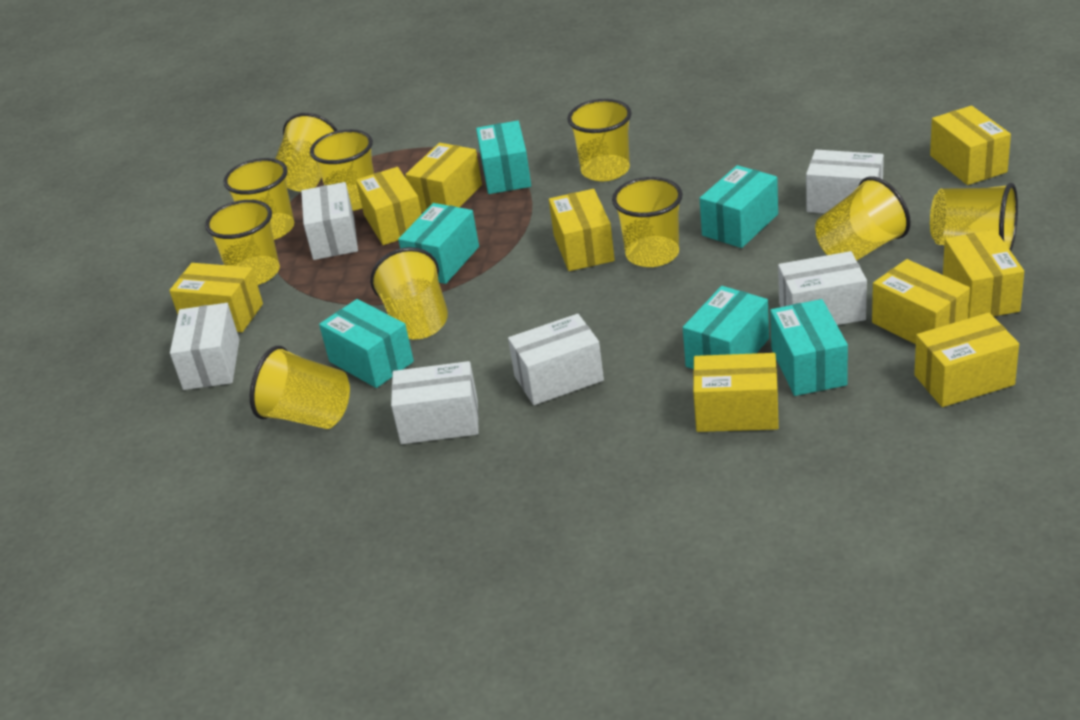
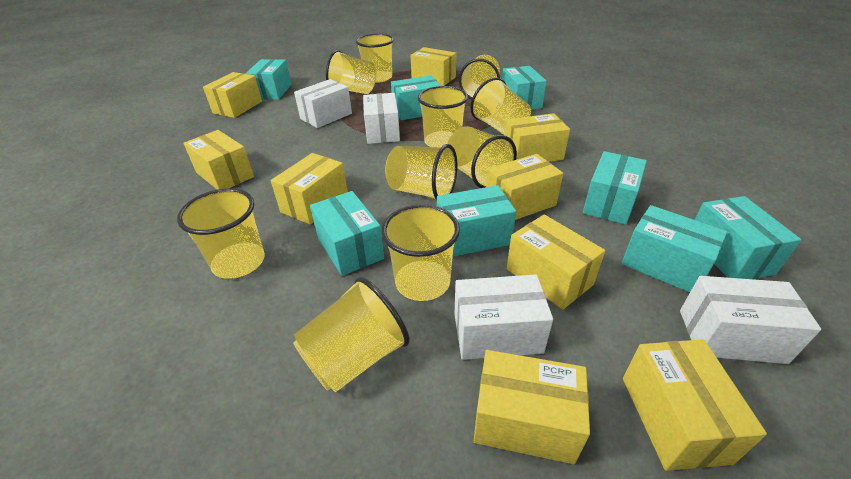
turquoise box: 6 -> 8
white box: 6 -> 4

